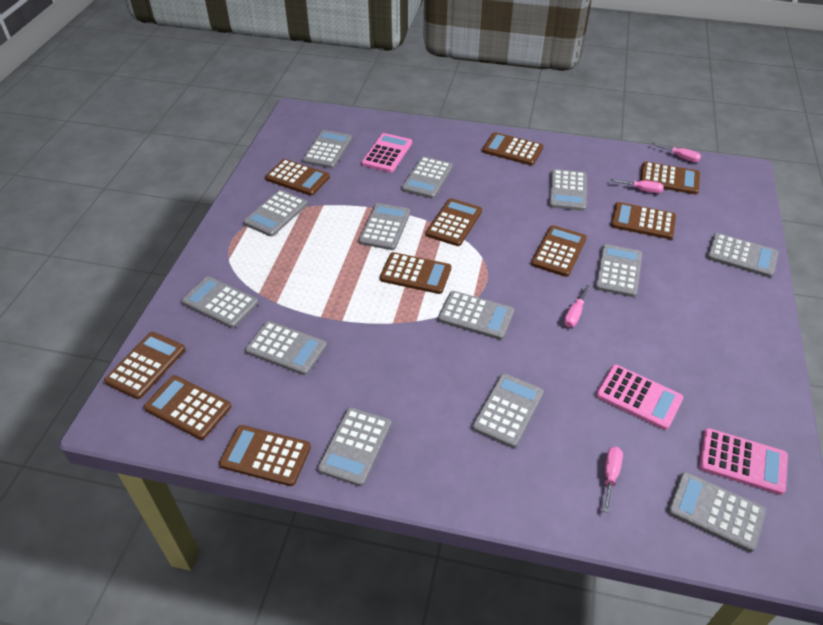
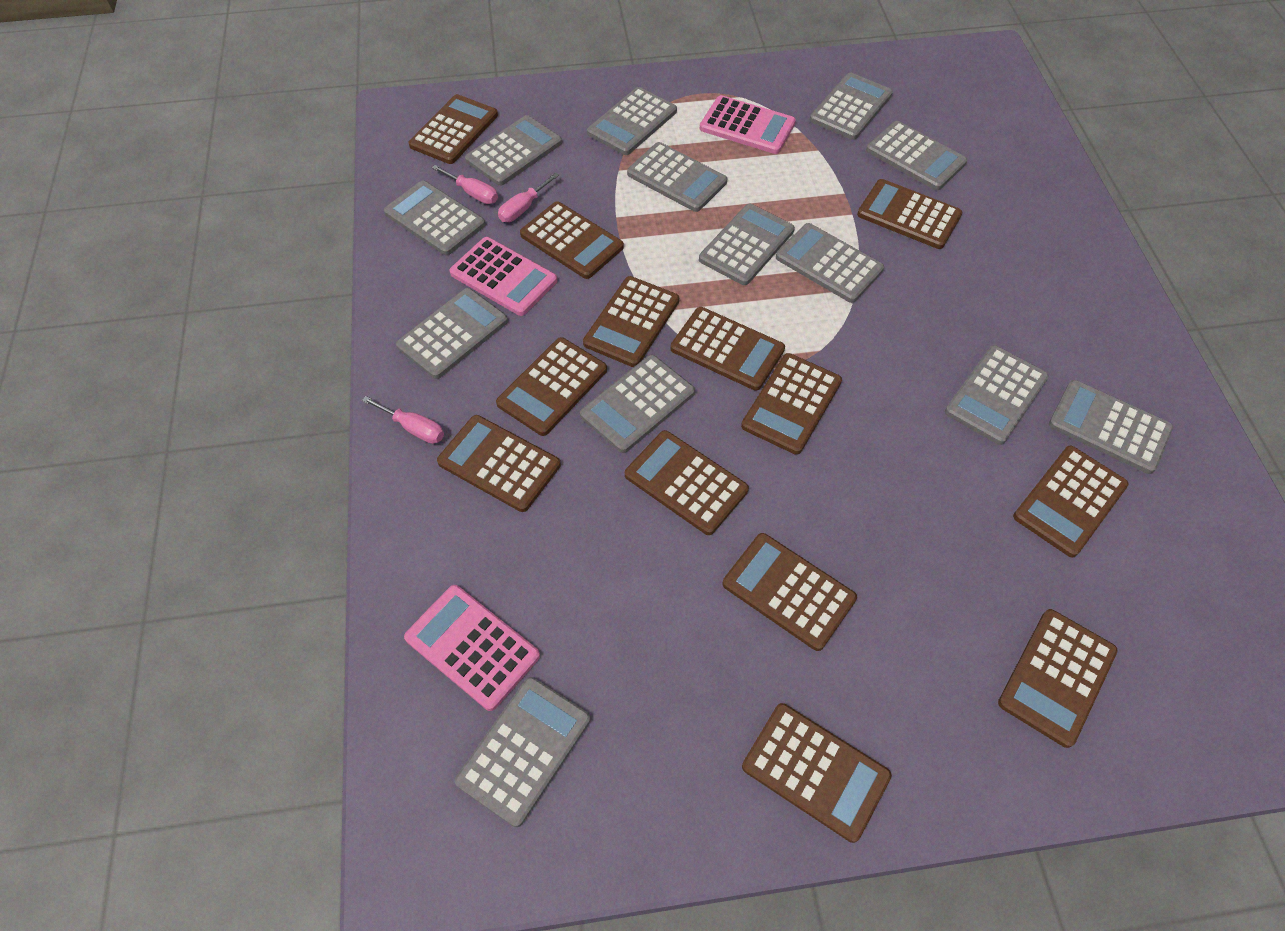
brown calculator: 10 -> 13
pink screwdriver: 4 -> 3

